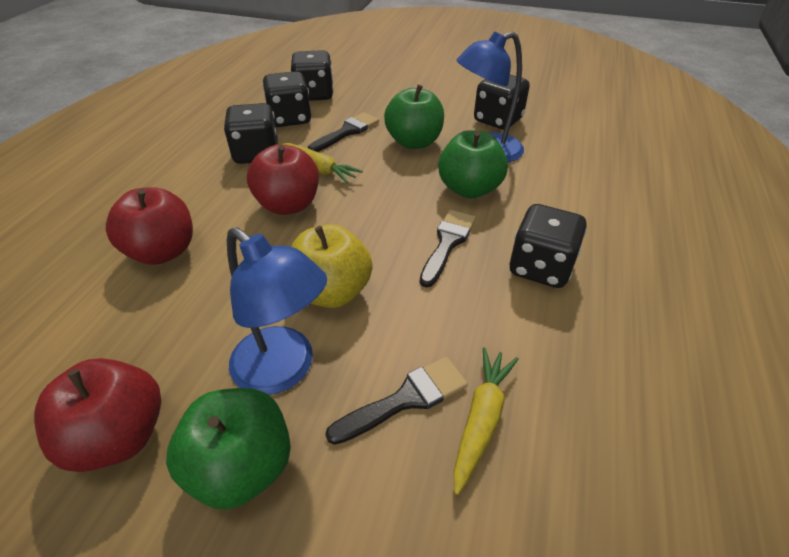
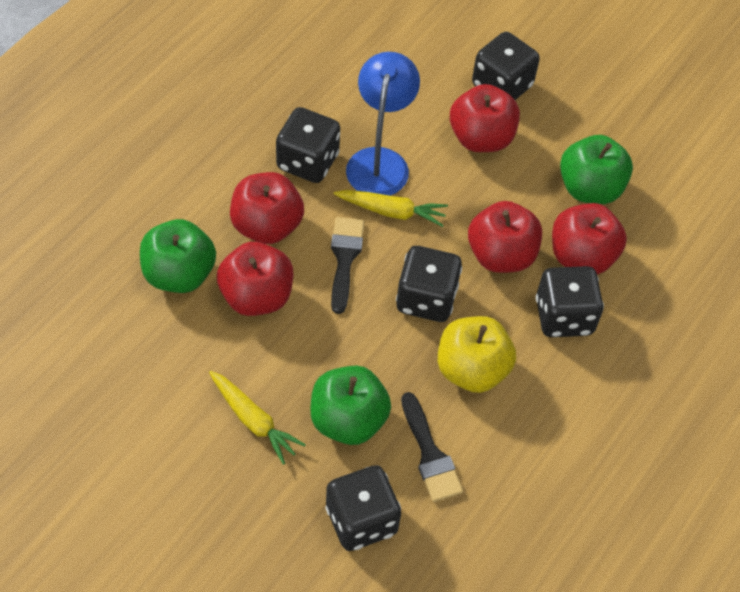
black brush: 3 -> 2
blue lamp: 2 -> 1
red apple: 3 -> 5

